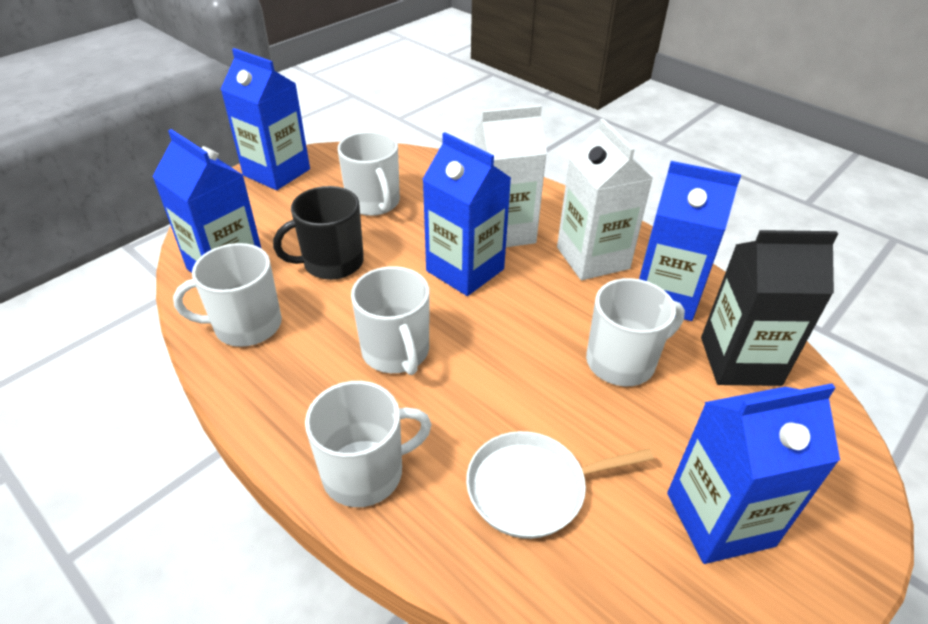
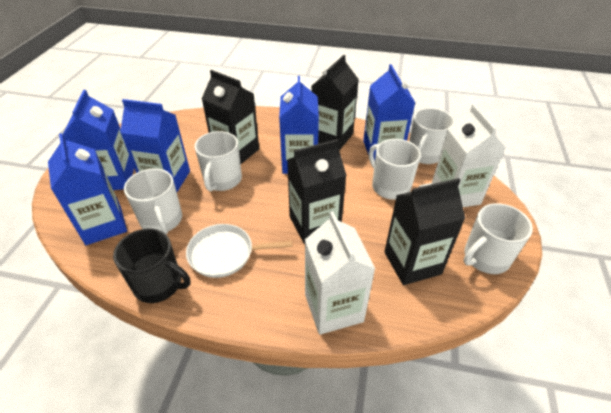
black carton: 1 -> 4

